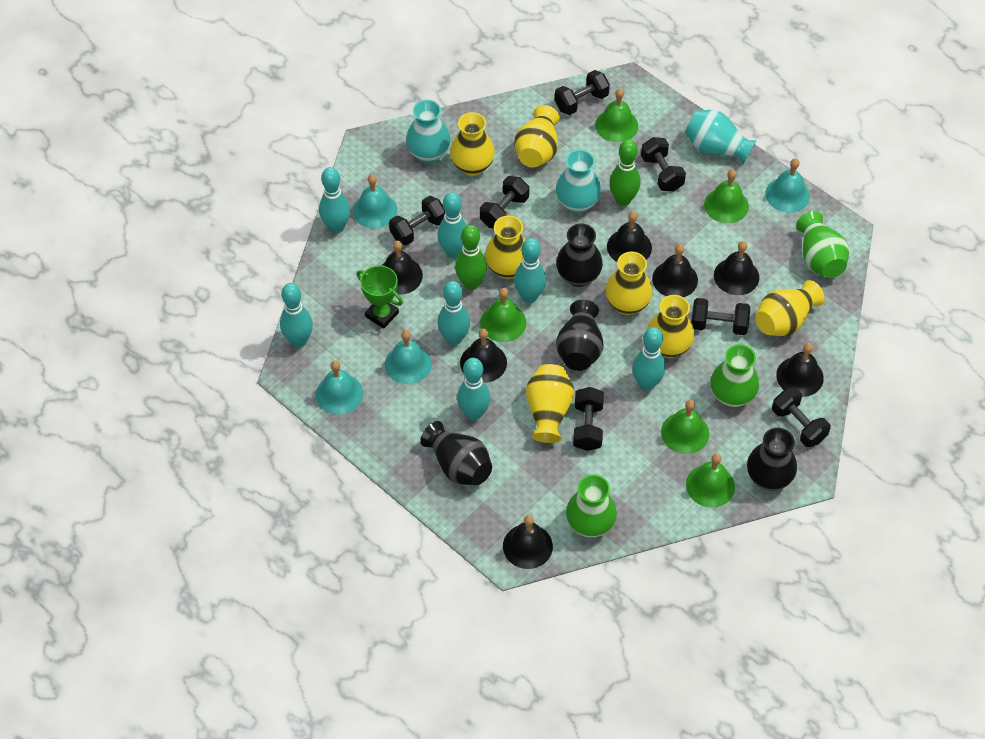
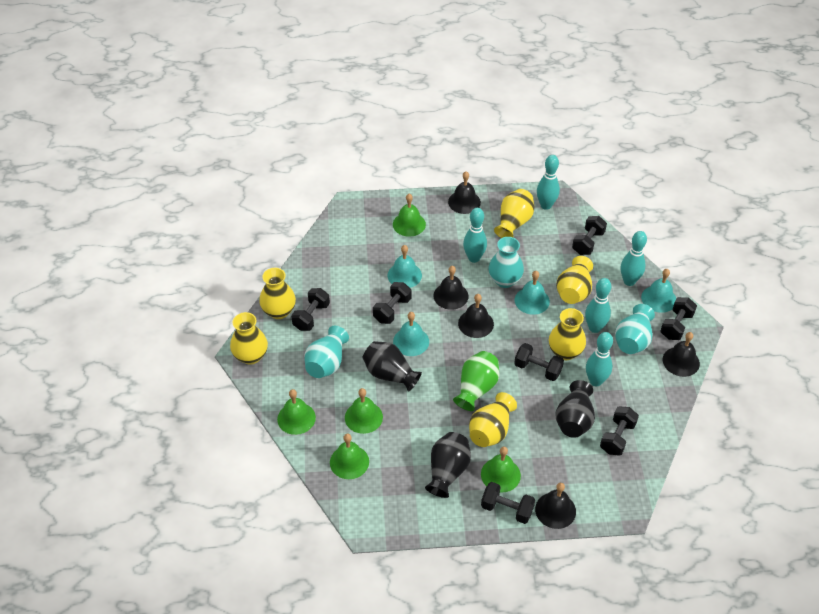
black bell: 7 -> 5
black vase: 4 -> 3
green bowling pin: 2 -> 0
green trophy: 1 -> 0
green vase: 3 -> 1
turquoise bowling pin: 7 -> 5
yellow vase: 7 -> 6

